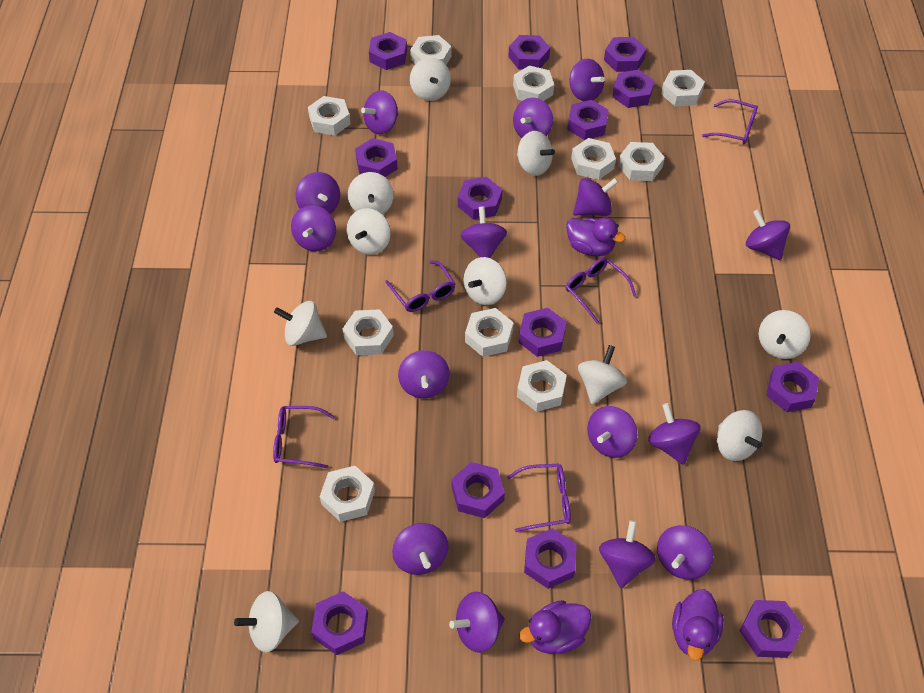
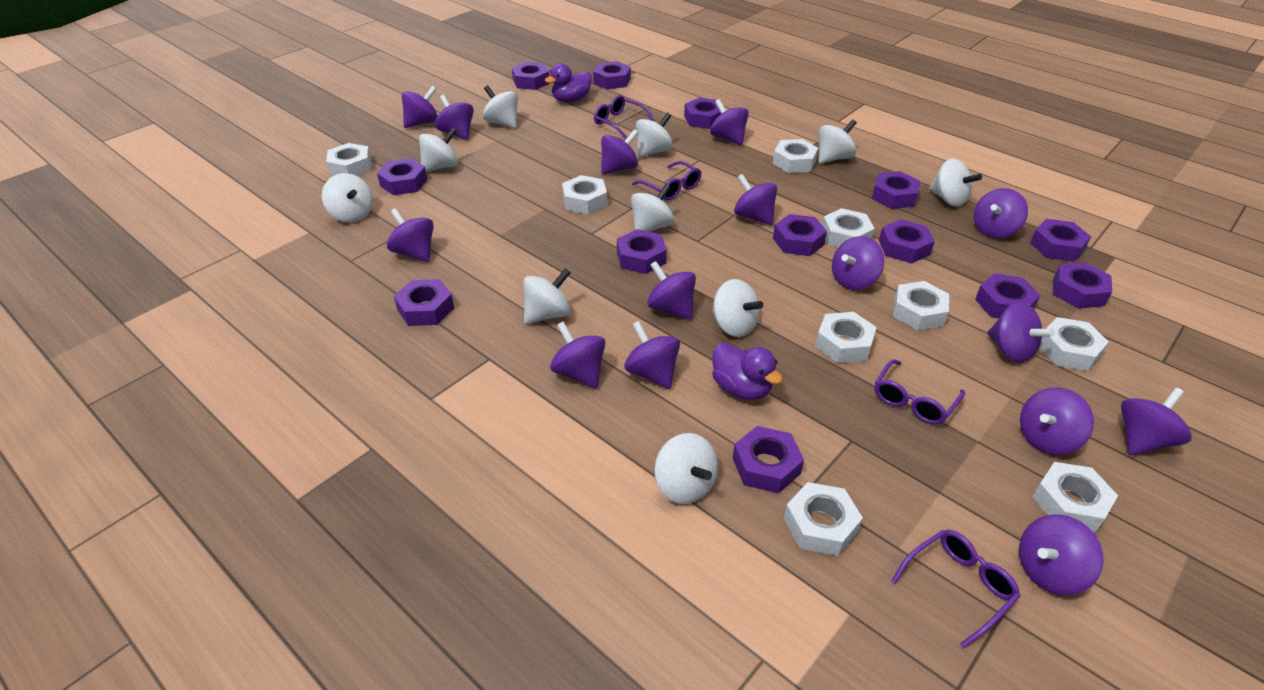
purple duck: 3 -> 2
purple glasses: 5 -> 4
white nut: 10 -> 9

